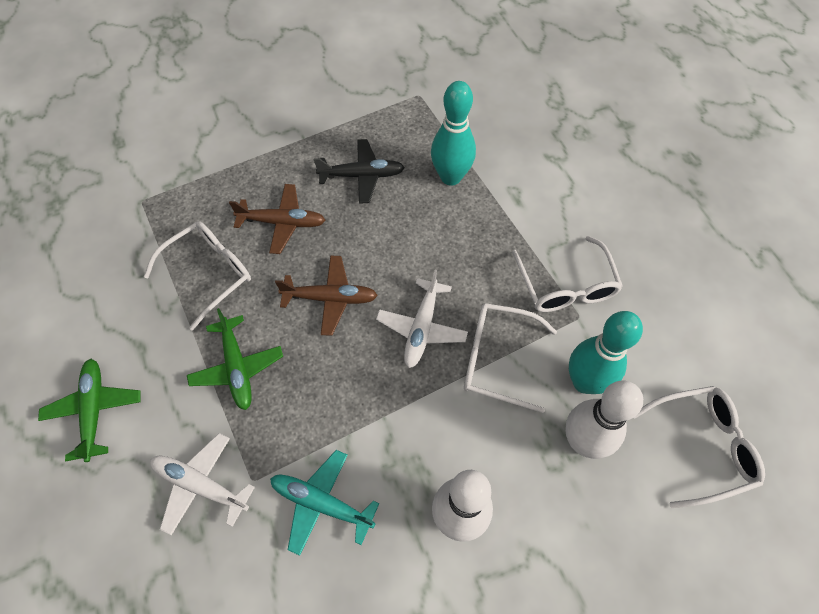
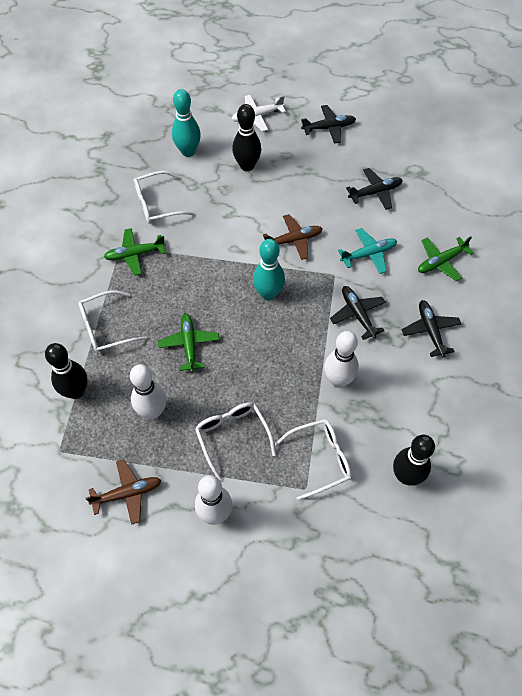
black bowling pin: 0 -> 3
black plane: 1 -> 4
green plane: 2 -> 3
white bowling pin: 2 -> 3
white plane: 2 -> 1

